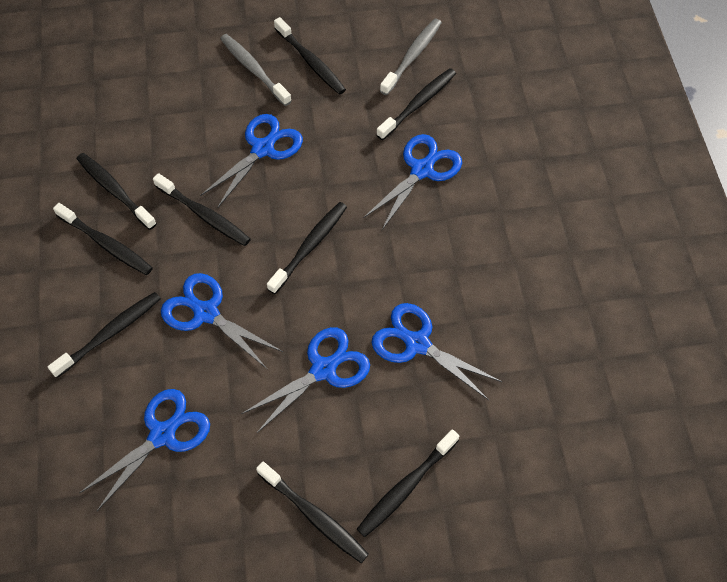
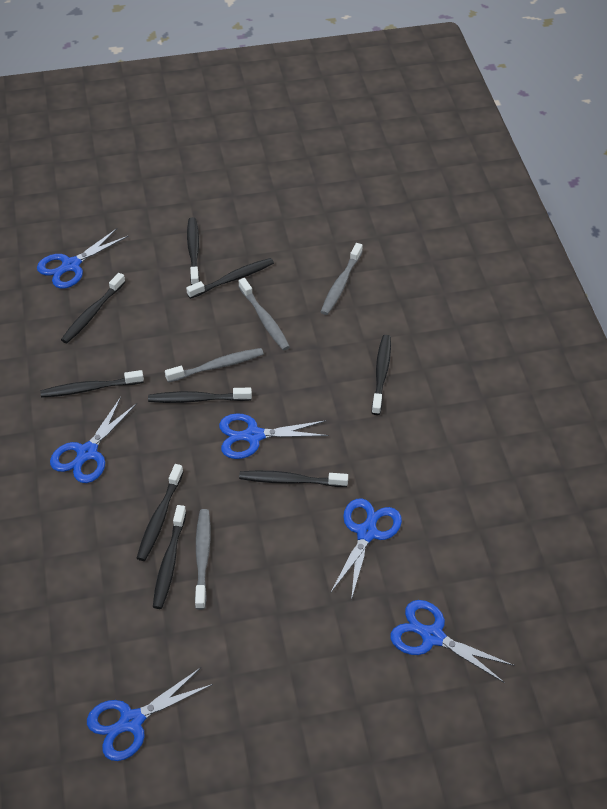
grey toothbrush: 2 -> 4

